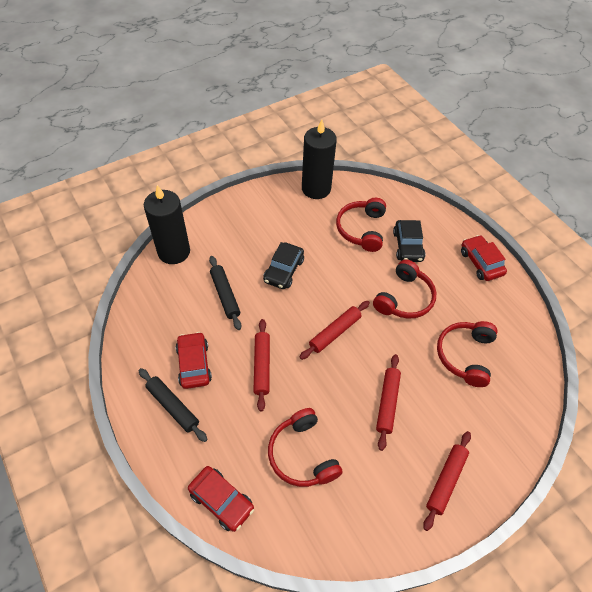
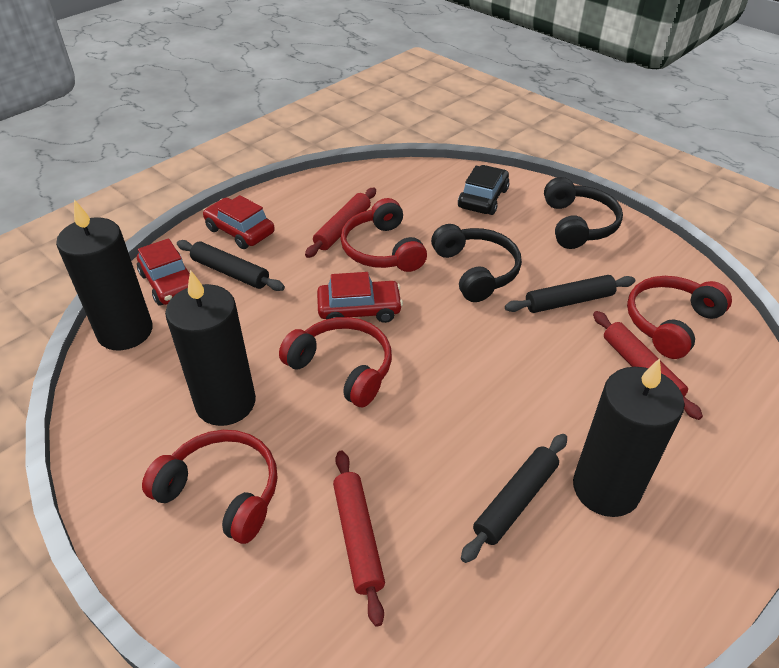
black candle: 2 -> 3
black car: 2 -> 1
black headphones: 0 -> 2
black rolling pin: 2 -> 3
red rolling pin: 4 -> 3

